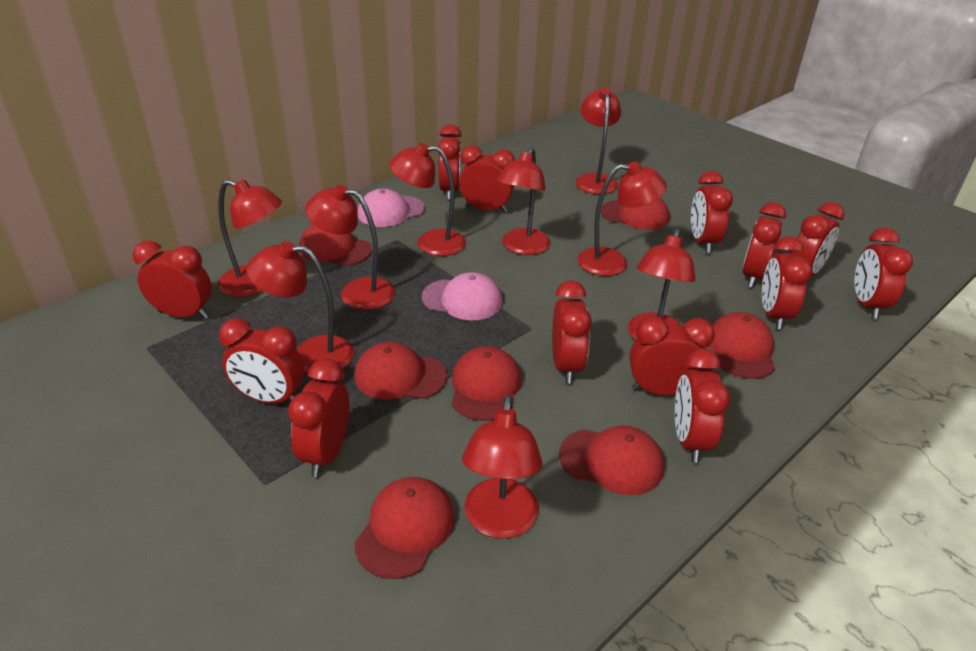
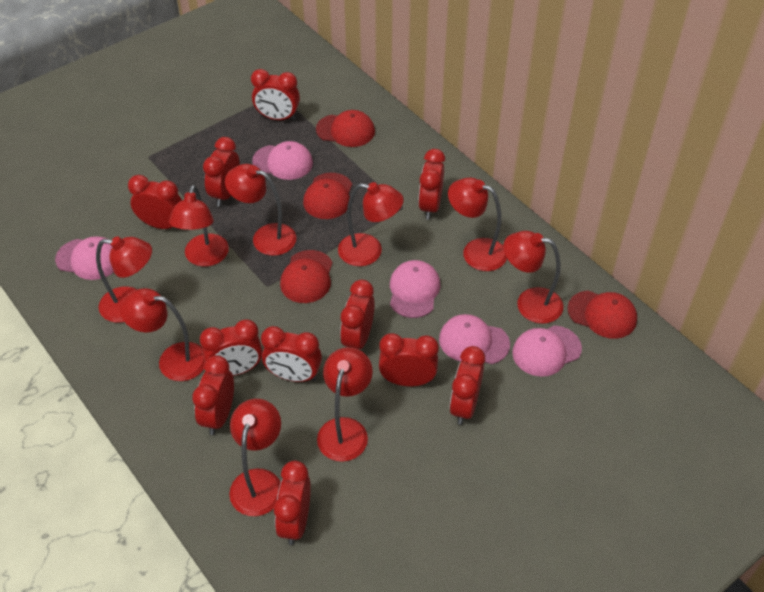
pink cap: 2 -> 5
red cap: 7 -> 4
red clock: 13 -> 11

